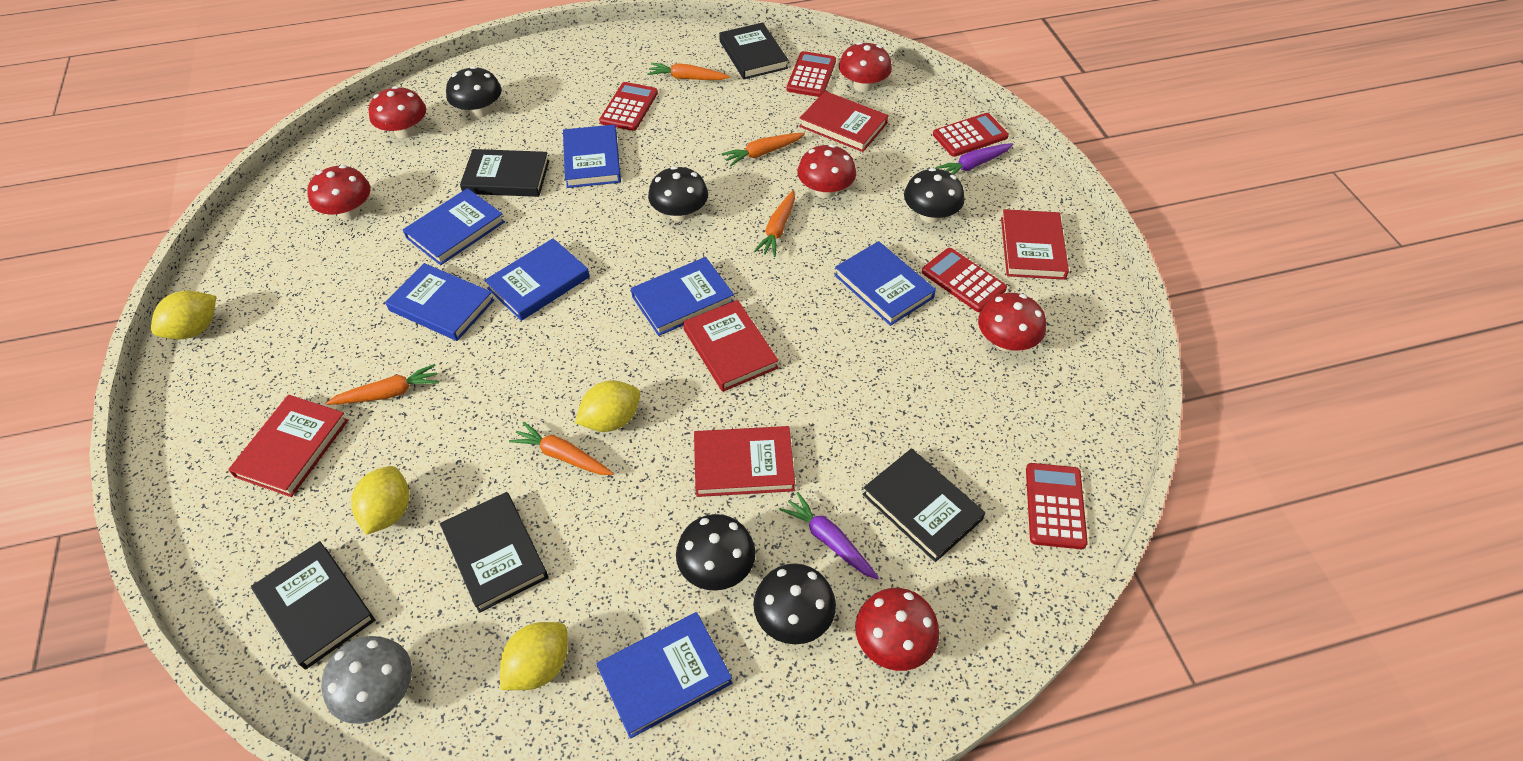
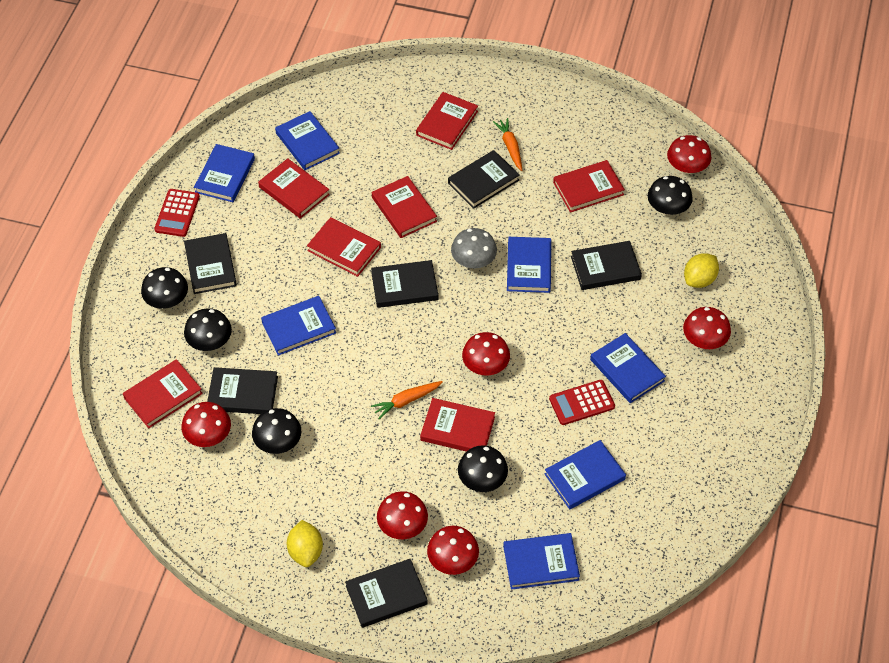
black book: 5 -> 6
orange carrot: 5 -> 2
purple carrot: 2 -> 0
red book: 5 -> 7
red calculator: 5 -> 2
yellow lemon: 4 -> 2

